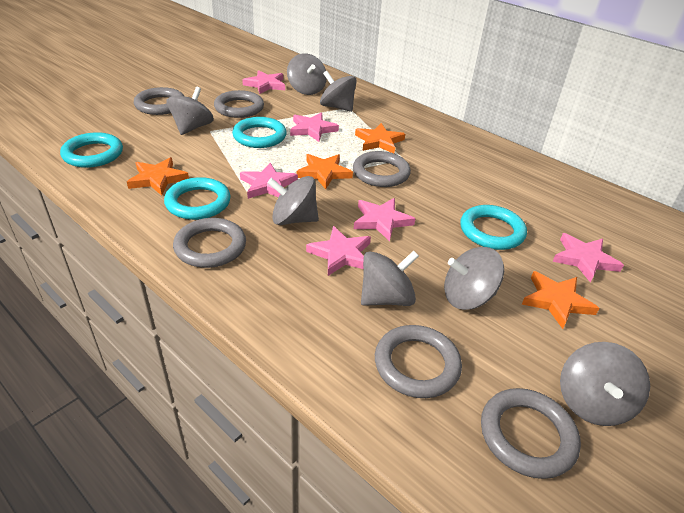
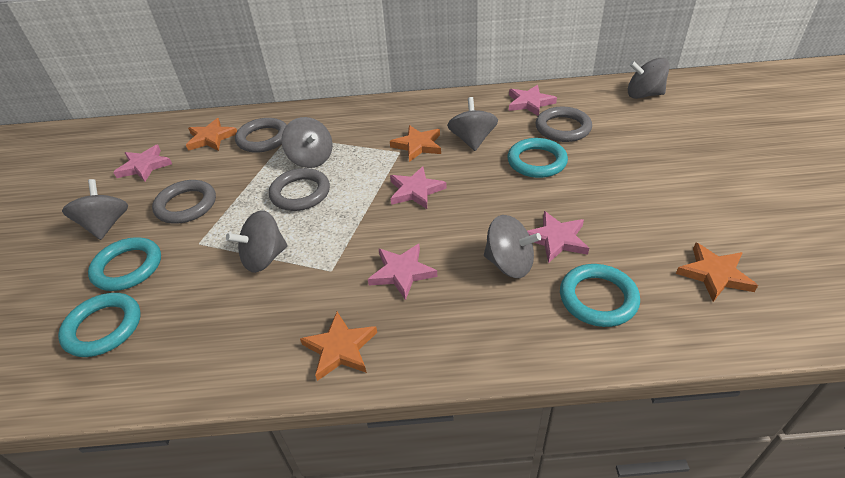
grey ring: 6 -> 4
grey spinning top: 7 -> 6
pink star: 6 -> 5

